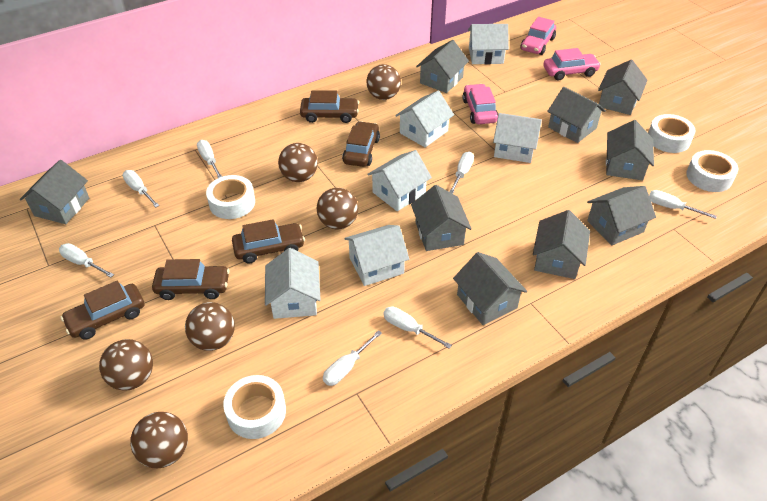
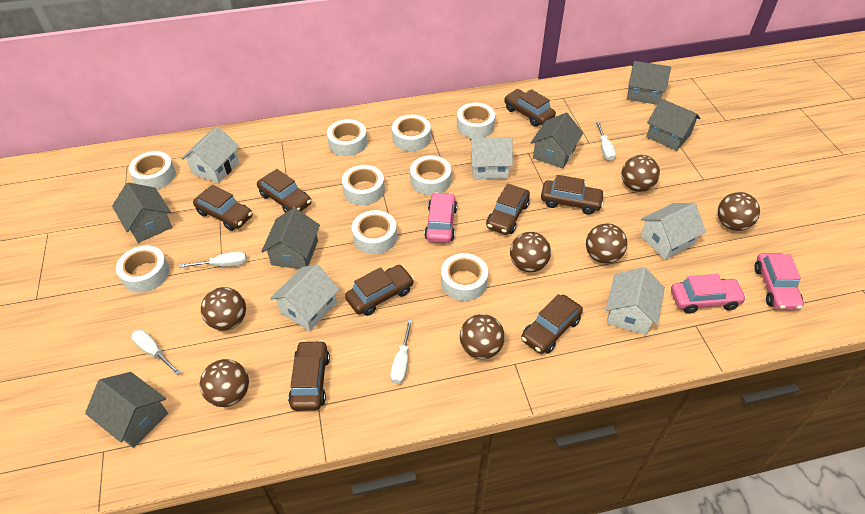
brown ball: 6 -> 7
brown car: 5 -> 8
grey house: 9 -> 6
white house: 6 -> 5
white screwdriver: 7 -> 4
white tape: 4 -> 9

